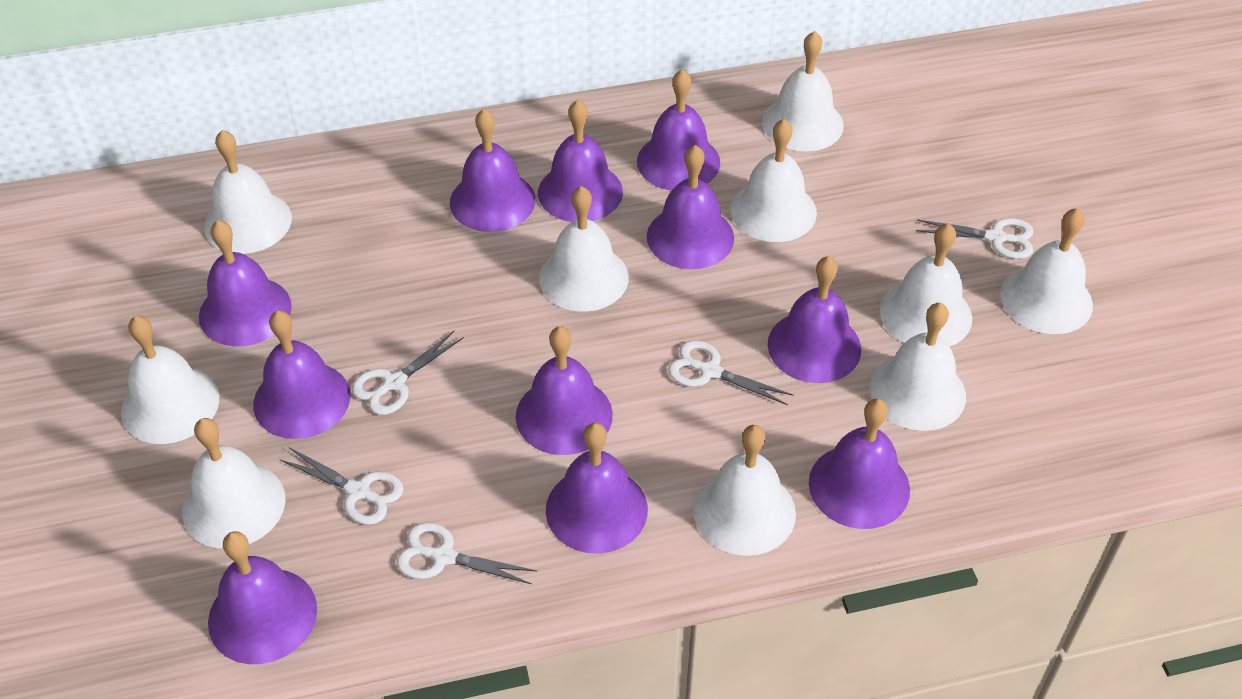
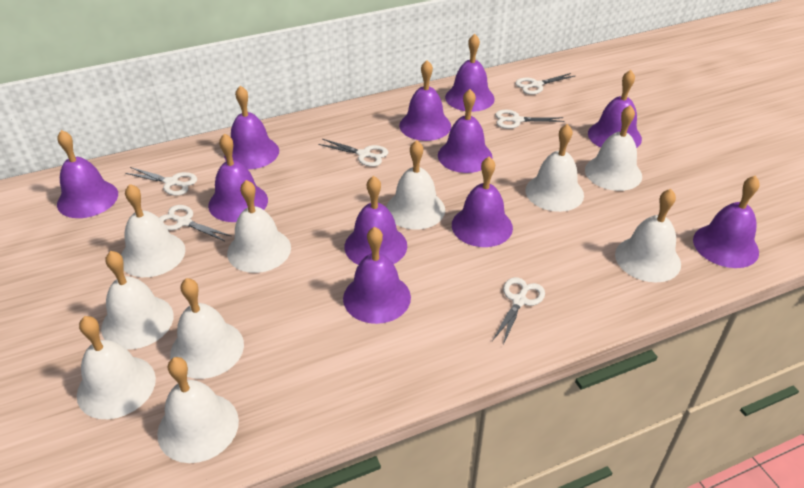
white scissors: 5 -> 6

